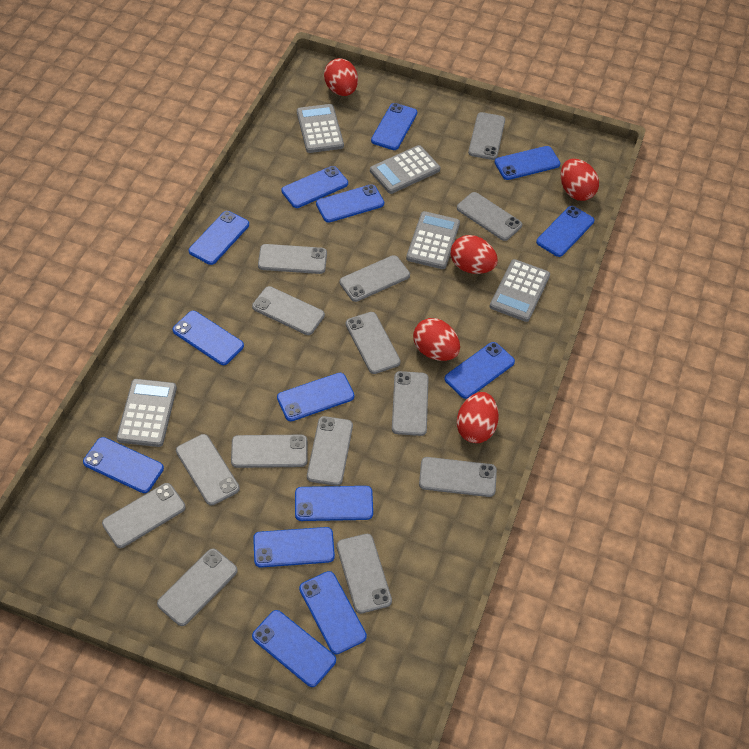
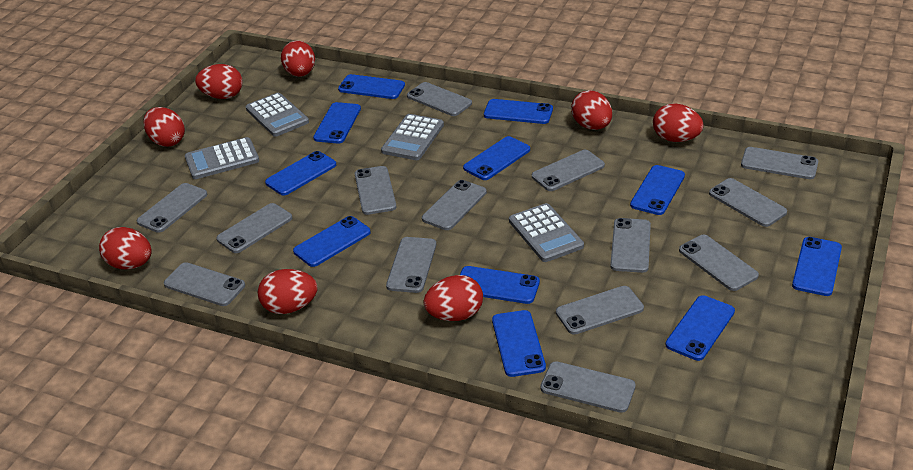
blue phone: 14 -> 11
grey calculator: 5 -> 4
red egg: 5 -> 8

